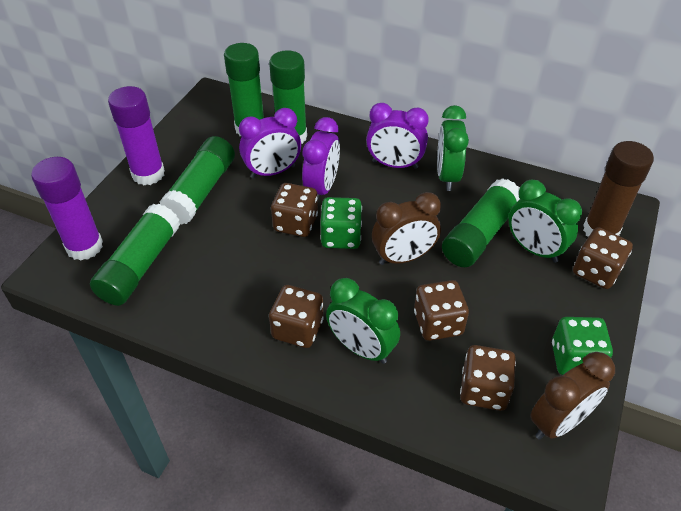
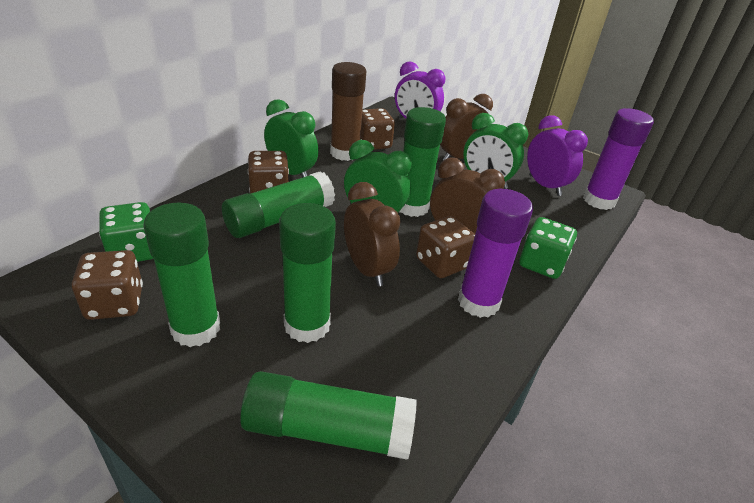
brown clock: 2 -> 3
brown dice: 5 -> 4
purple clock: 3 -> 2

